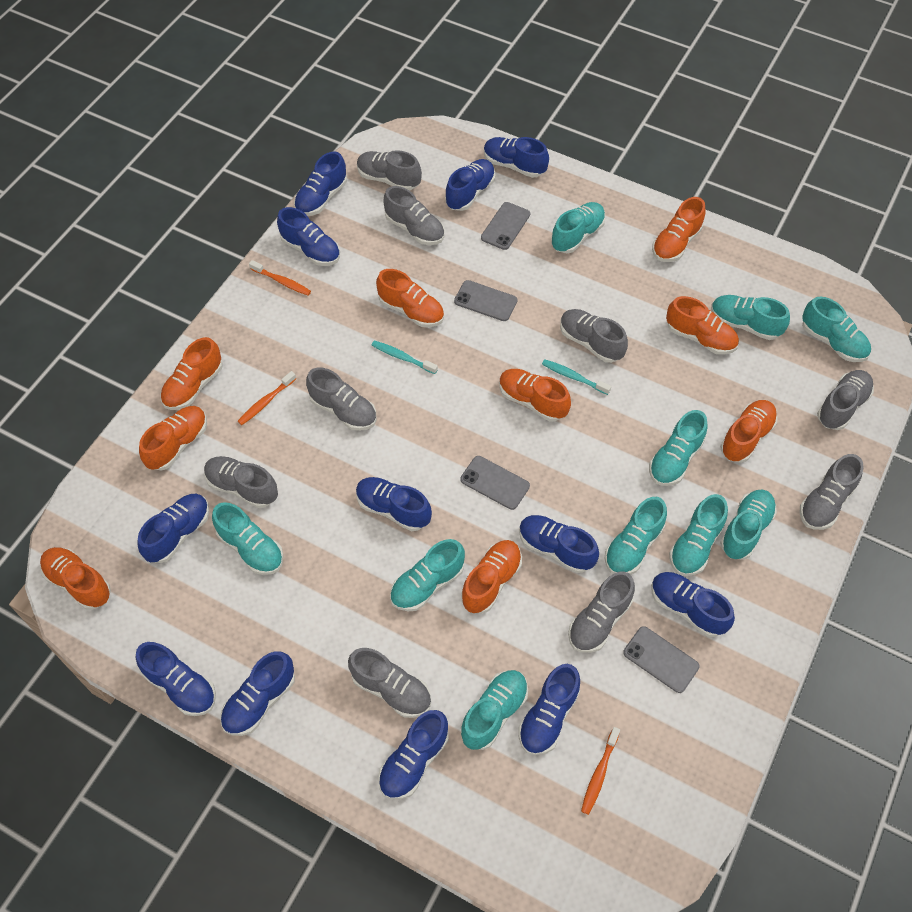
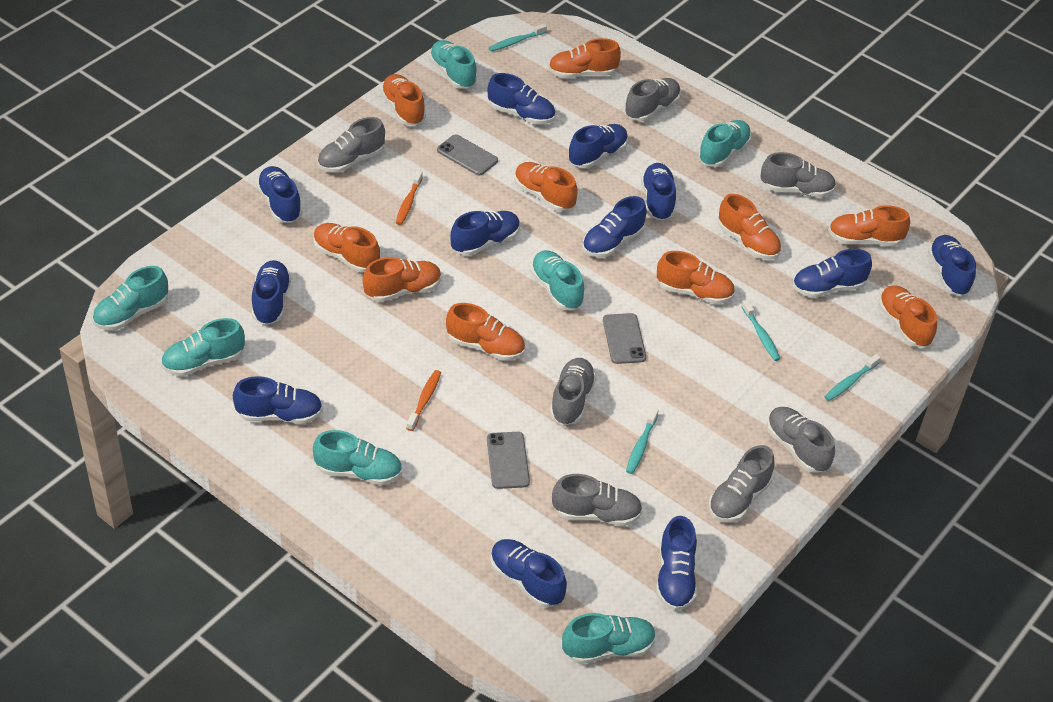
grey phone: 4 -> 3
grey shoe: 9 -> 7
orange shoe: 9 -> 10
orange toothbrush: 3 -> 2
turquoise shoe: 10 -> 7
turquoise toothbrush: 2 -> 4

